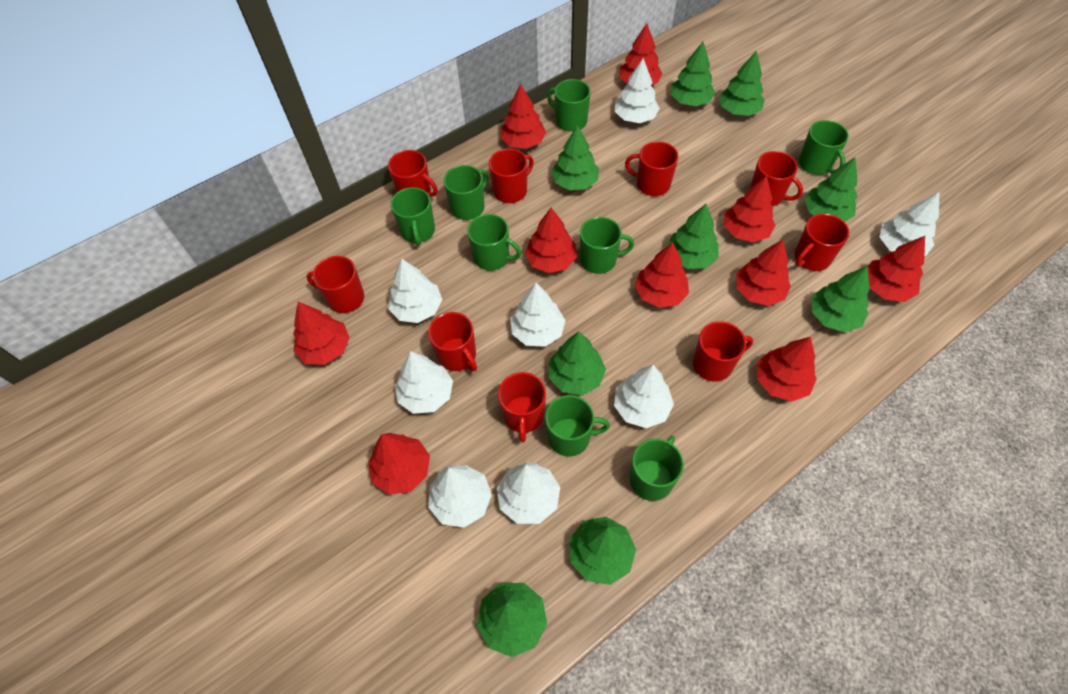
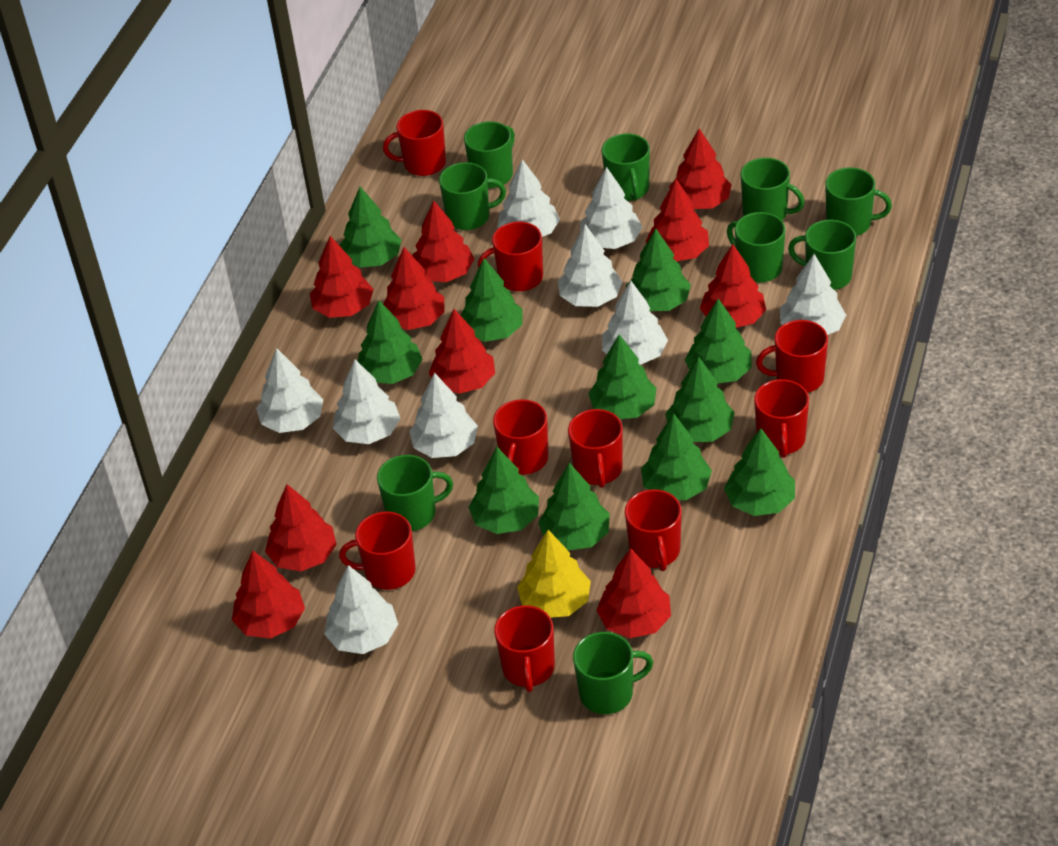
green mug: 8 -> 9
green tree: 9 -> 11
white tree: 8 -> 9
yellow tree: 0 -> 1

